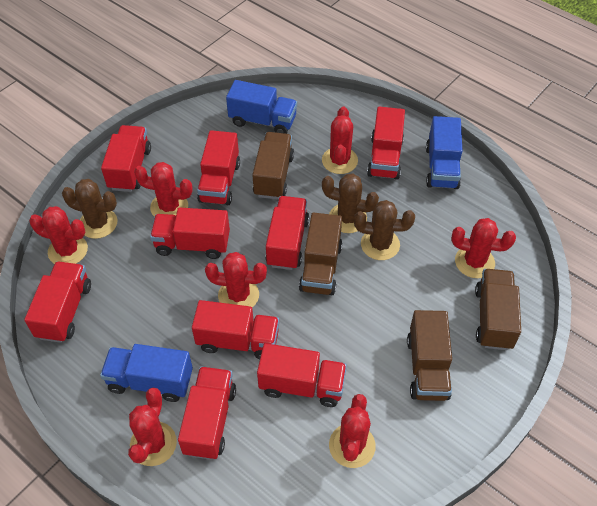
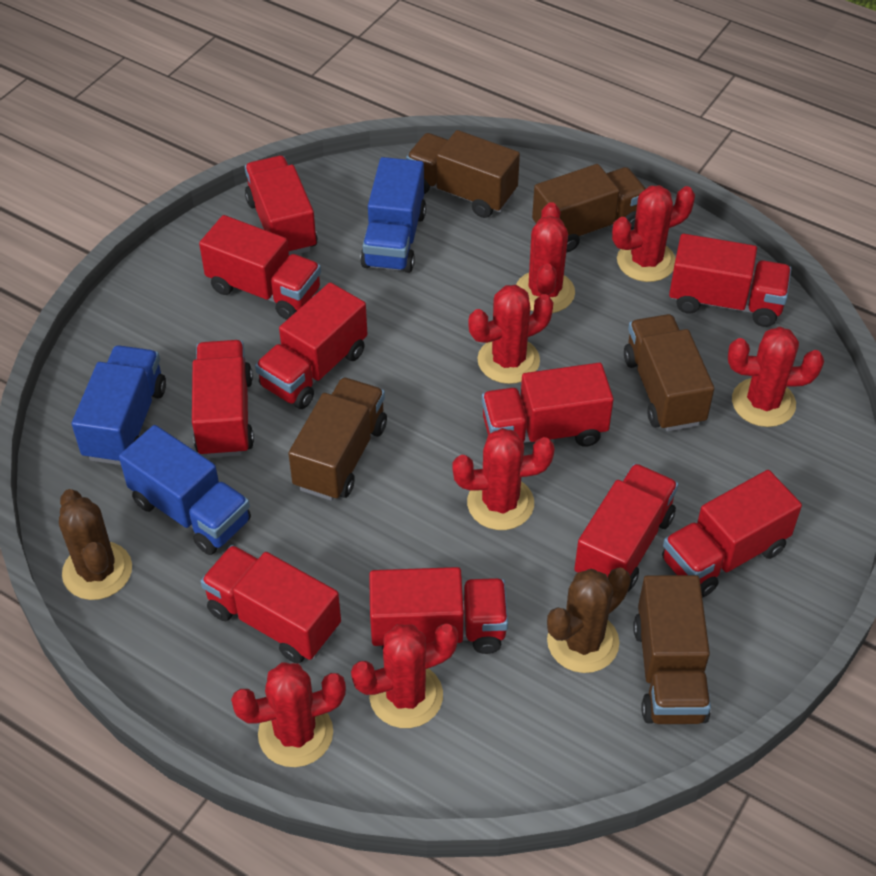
brown cactus: 3 -> 2
brown truck: 4 -> 5
red truck: 9 -> 10

